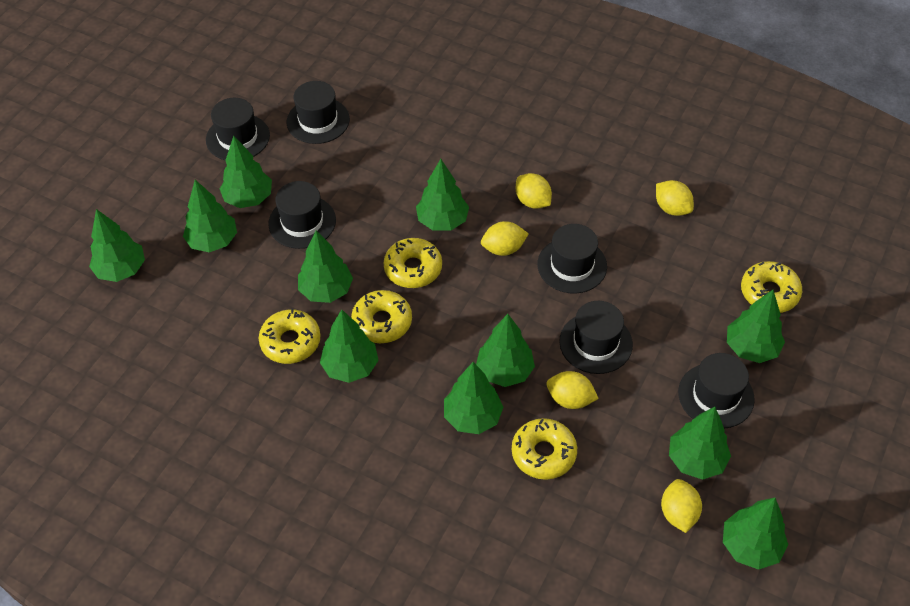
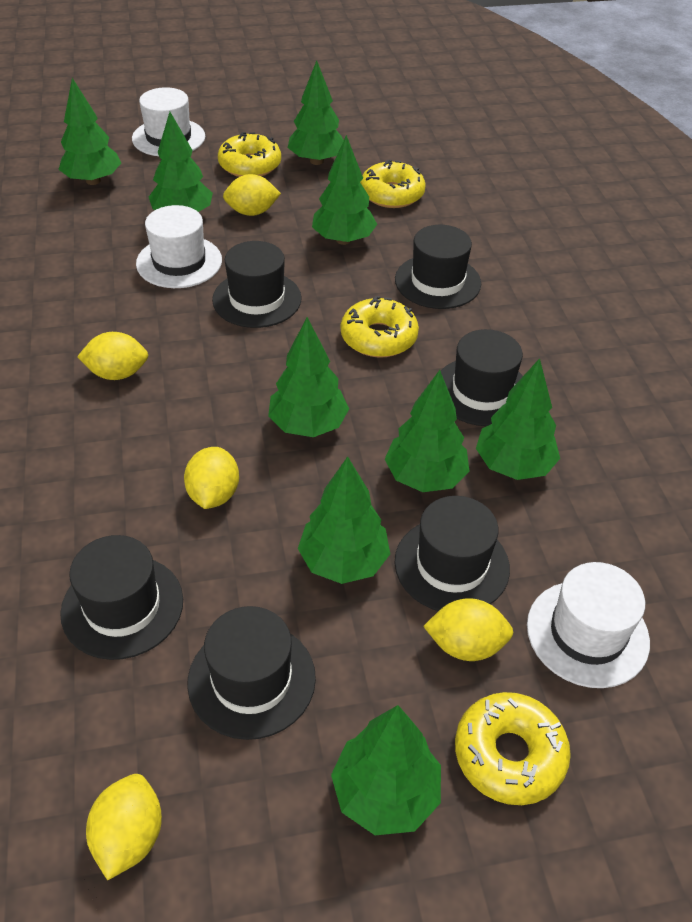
green tree: 11 -> 9
white hat: 0 -> 3
yellow donut: 5 -> 4

